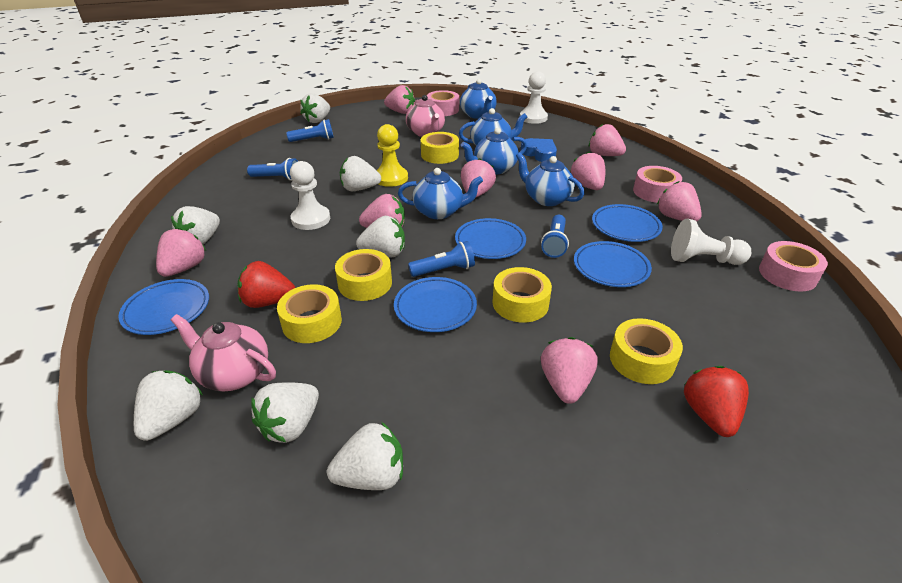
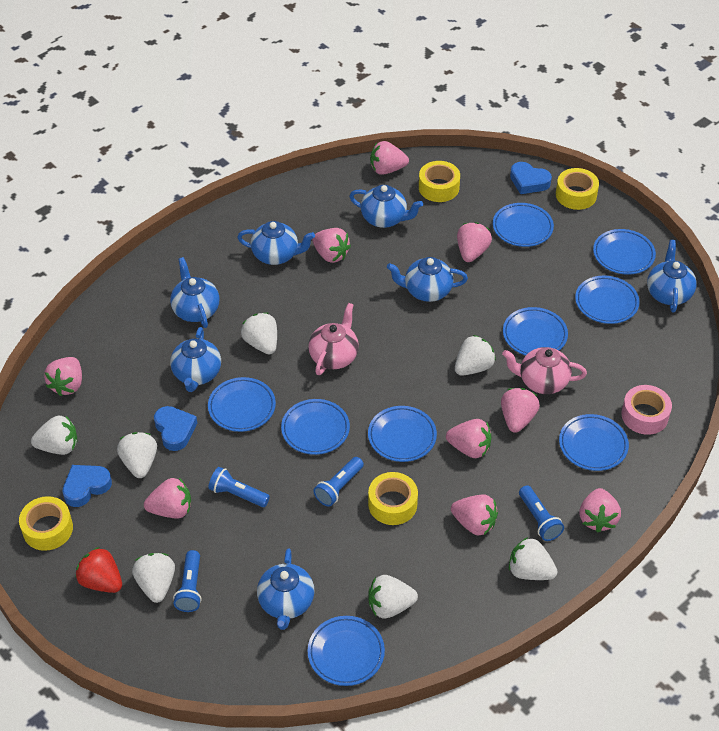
blue heart: 1 -> 3
blue plate: 5 -> 9
blue teapot: 5 -> 7
pink strawberry: 8 -> 9
pink tape: 3 -> 1
red strawberry: 2 -> 1
white pawn: 3 -> 0
yellow pawn: 1 -> 0
yellow tape: 5 -> 4

